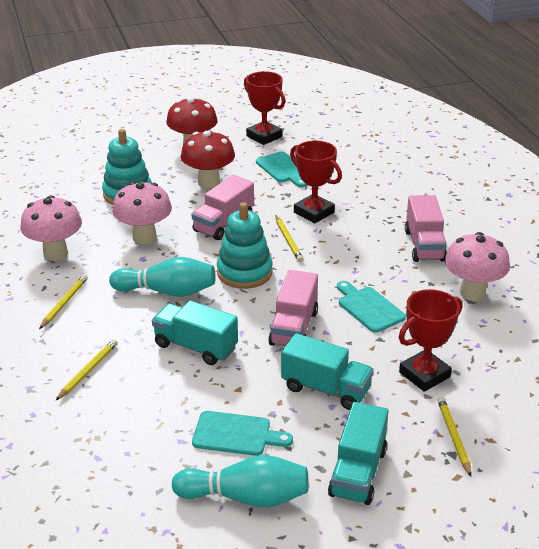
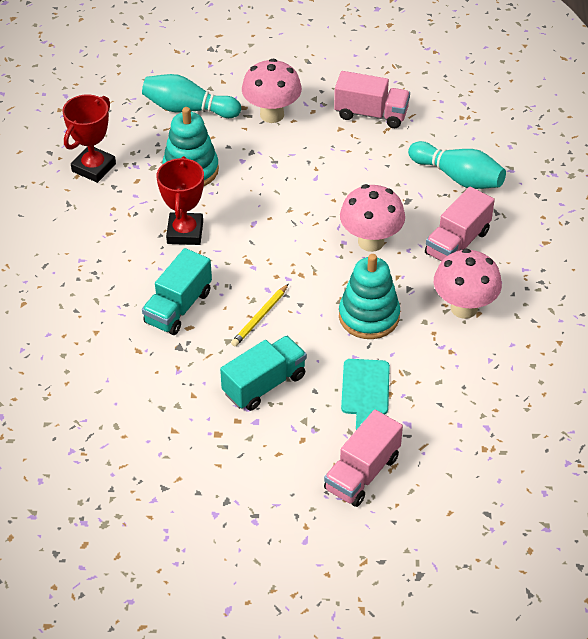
red mushroom: 2 -> 0
red trophy: 3 -> 2
turquoise cutting board: 3 -> 1
turquoise truck: 3 -> 2
yellow pencil: 4 -> 1

